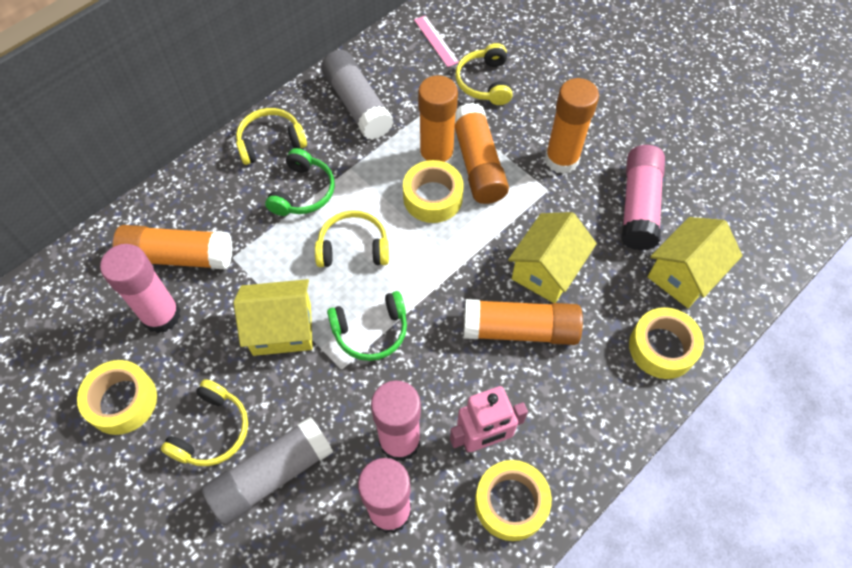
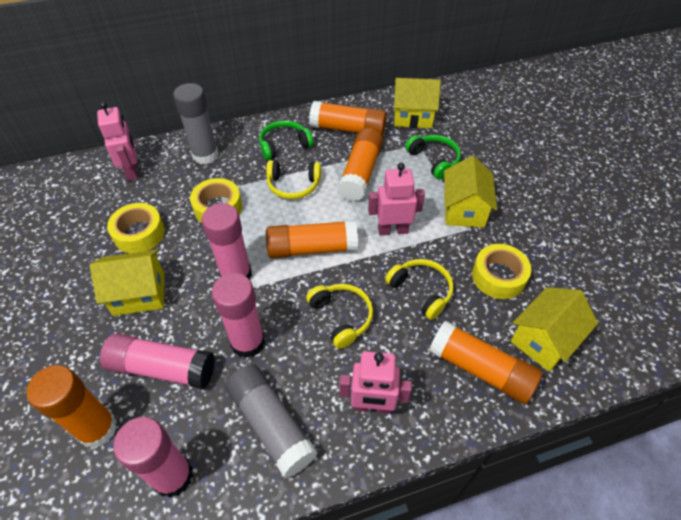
pink robot: 1 -> 3
pink ruler: 1 -> 0
yellow headphones: 4 -> 3
yellow house: 3 -> 4
yellow tape: 4 -> 3

